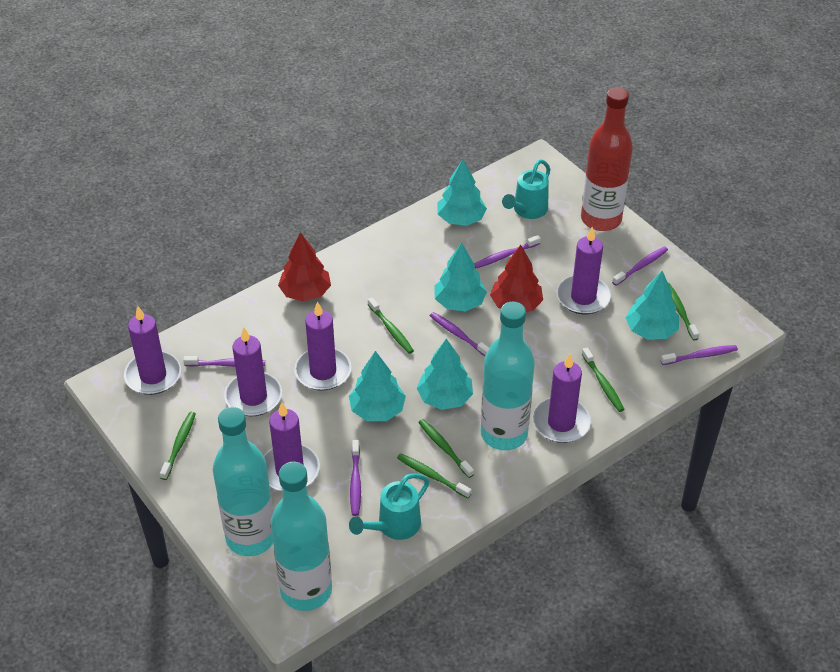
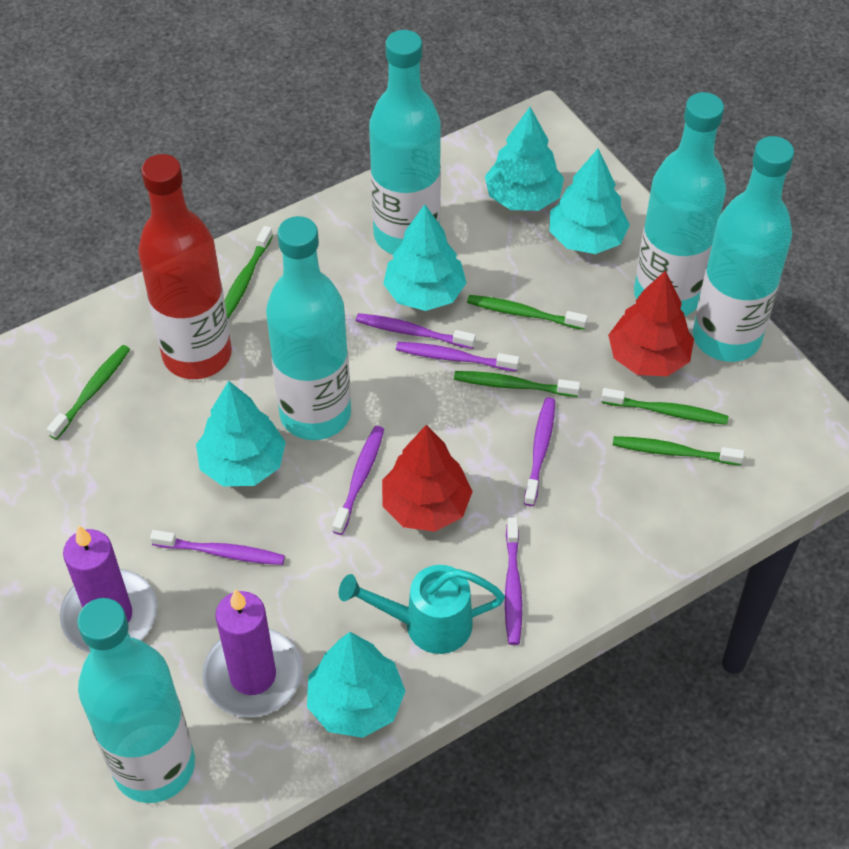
purple candle: 6 -> 2
turquoise bottle: 3 -> 5
turquoise watering can: 2 -> 1

